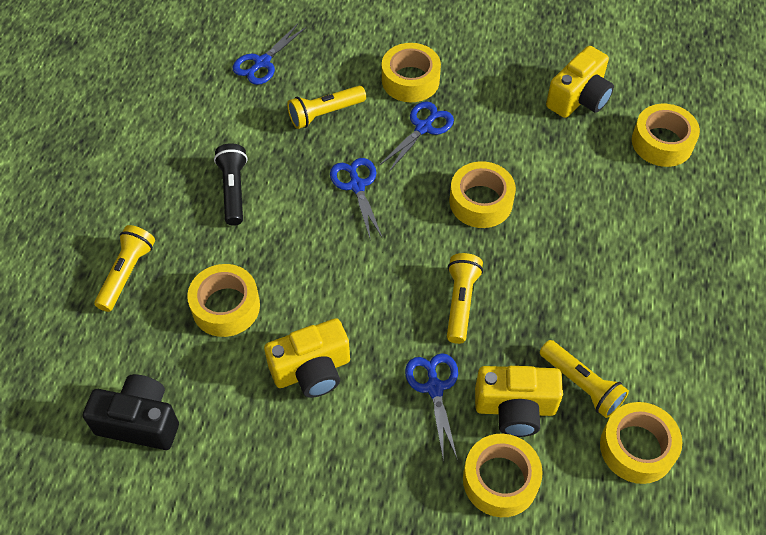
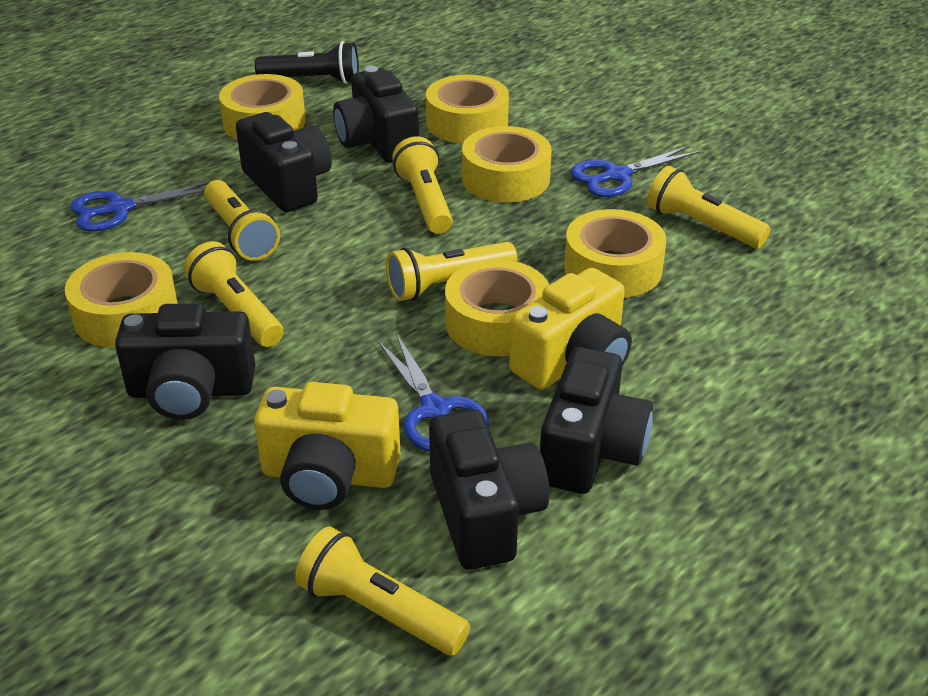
black camera: 1 -> 5
blue scissors: 4 -> 3
yellow camera: 3 -> 2
yellow flashlight: 4 -> 6

